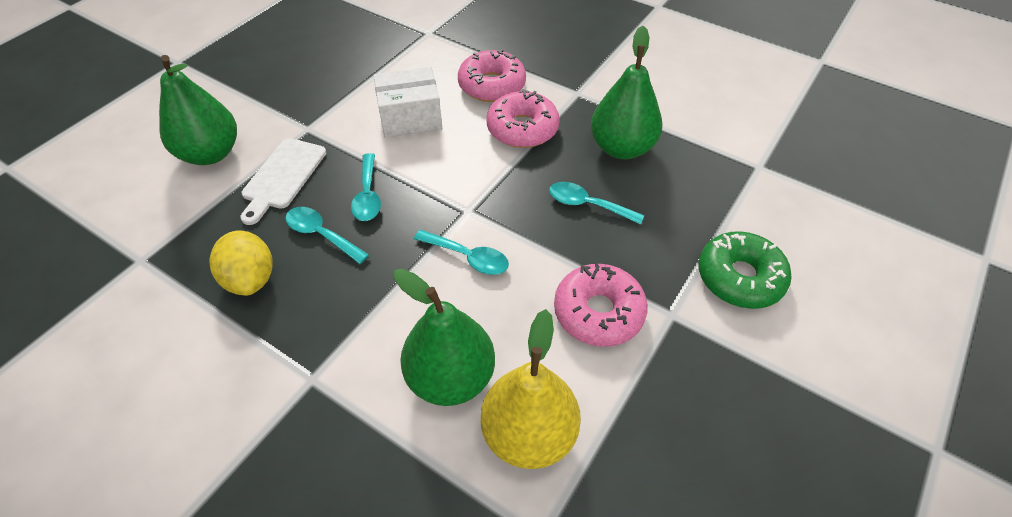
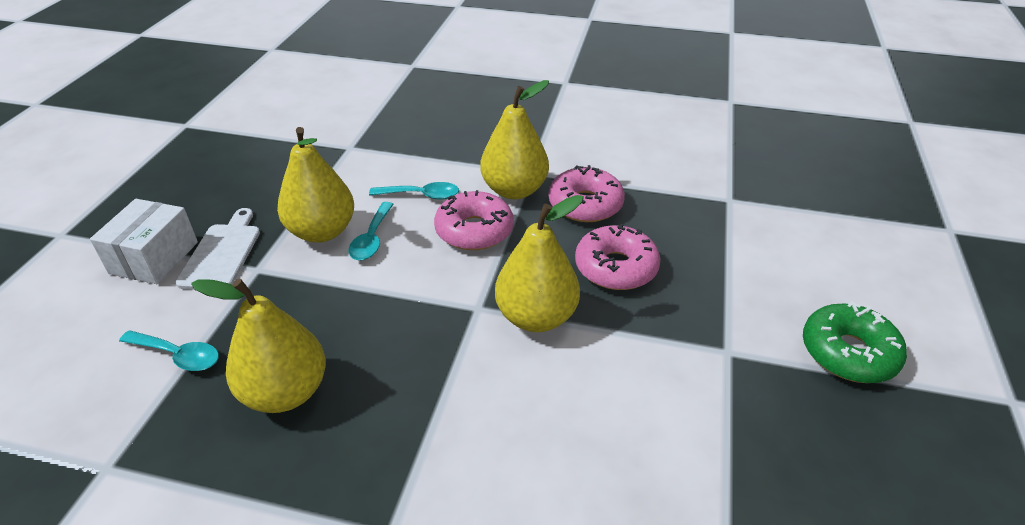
green pear: 3 -> 0
turquoise spoon: 4 -> 3
yellow lemon: 1 -> 0
yellow pear: 1 -> 4

